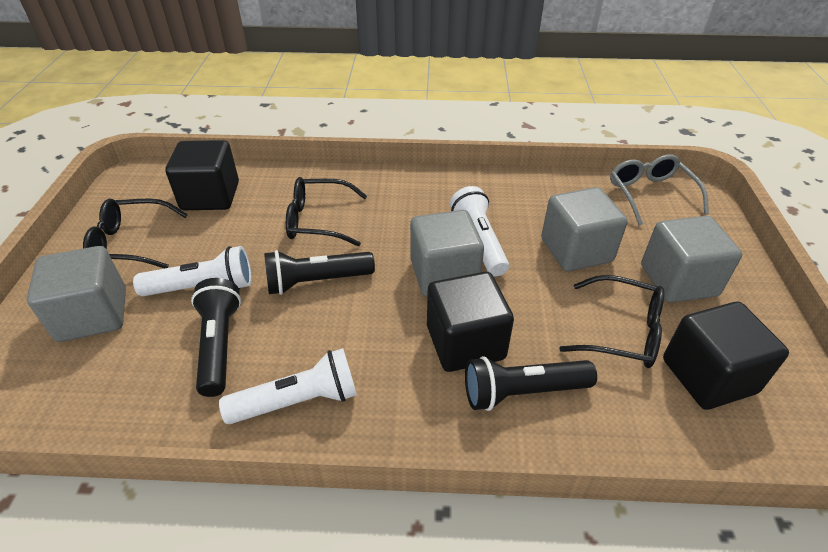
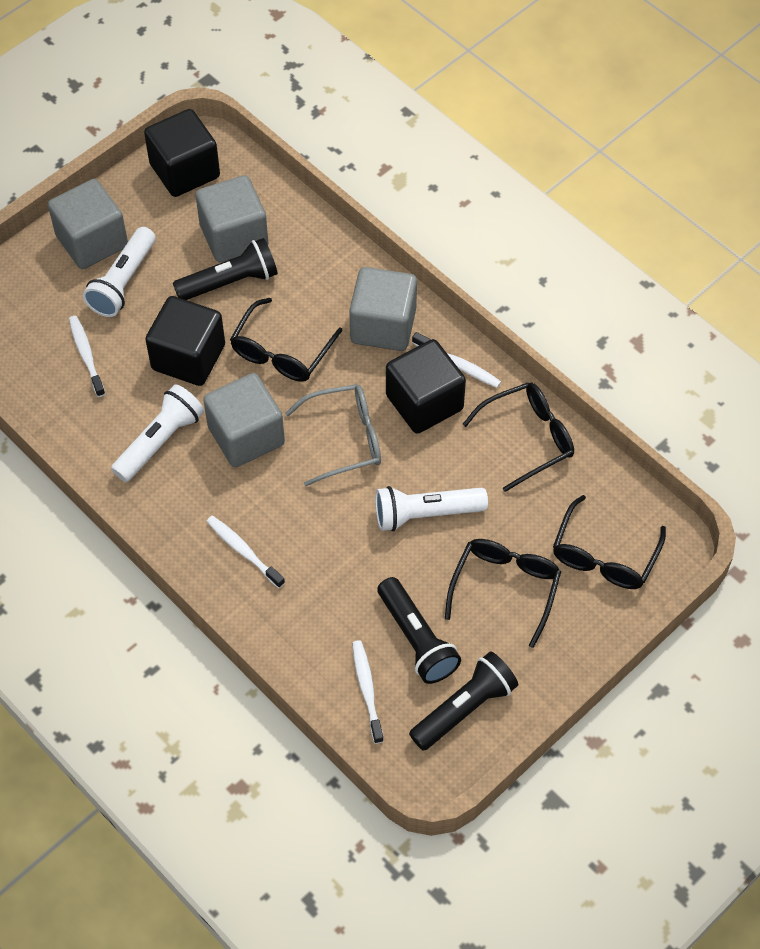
black glasses: 3 -> 4
white toothbrush: 0 -> 4

